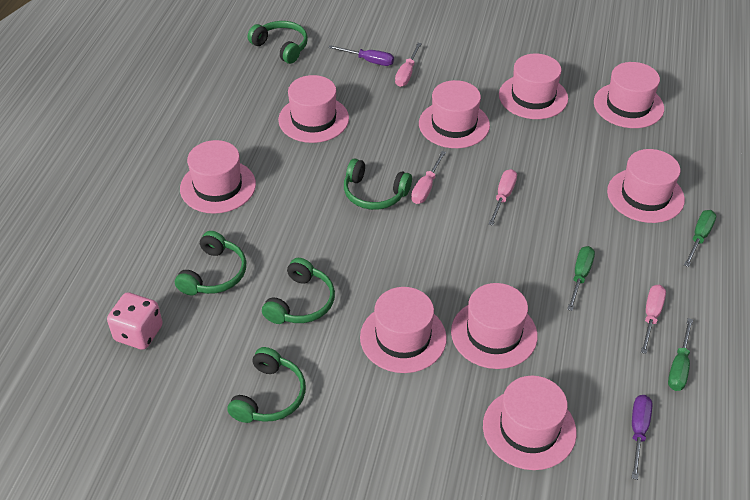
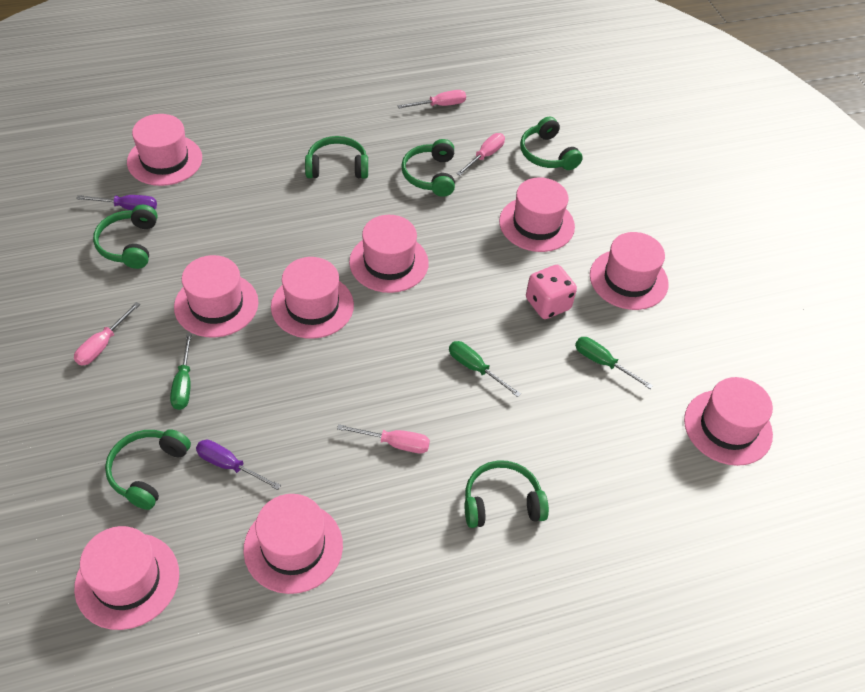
green headphones: 5 -> 6

